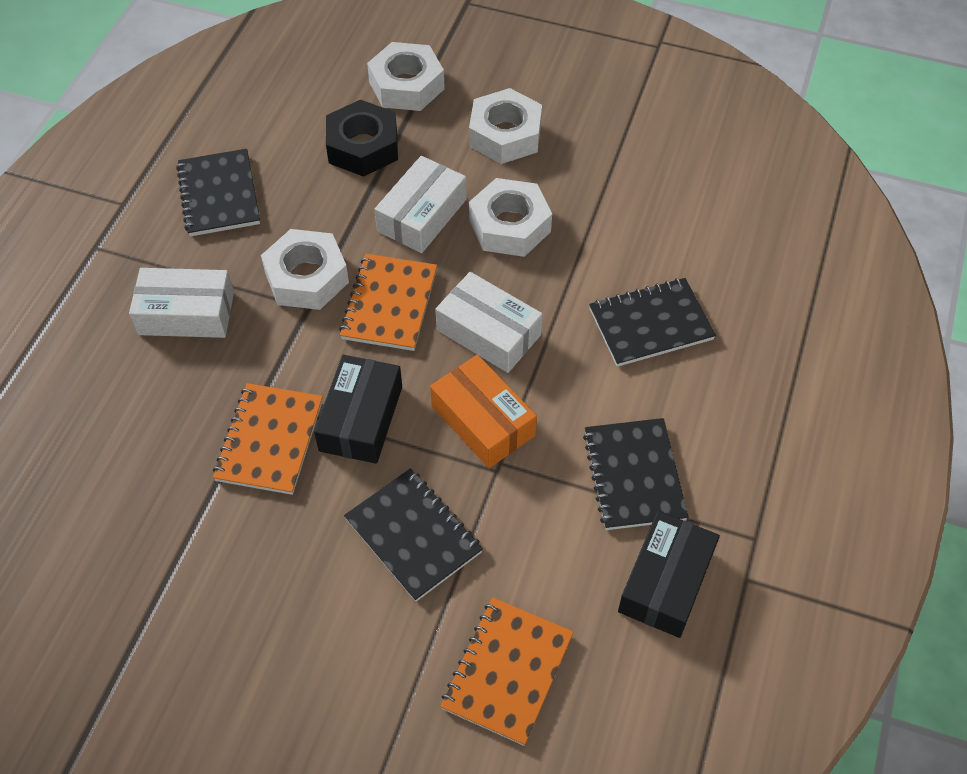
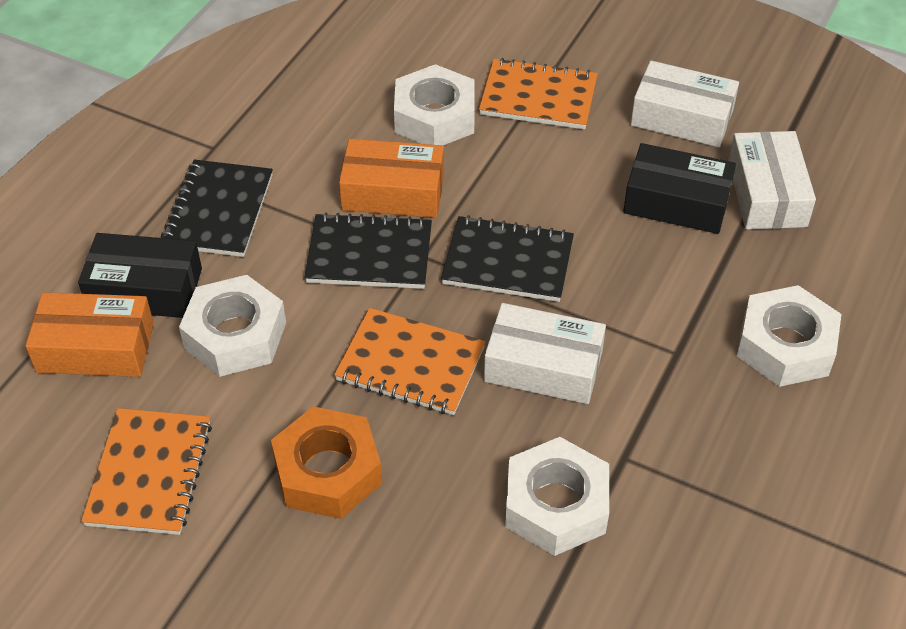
black notebook: 4 -> 3
black nut: 1 -> 0
orange box: 1 -> 2
orange nut: 0 -> 1

